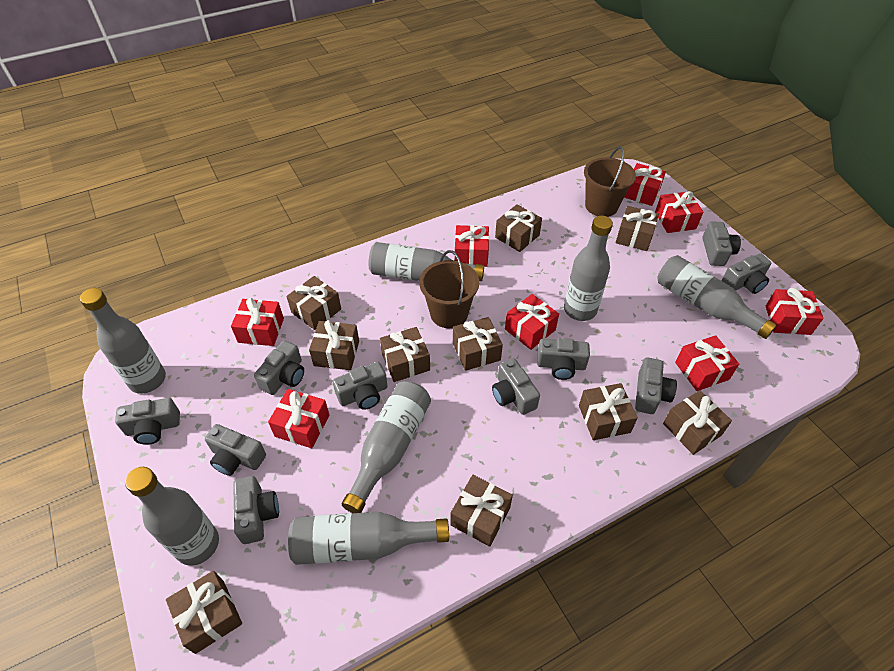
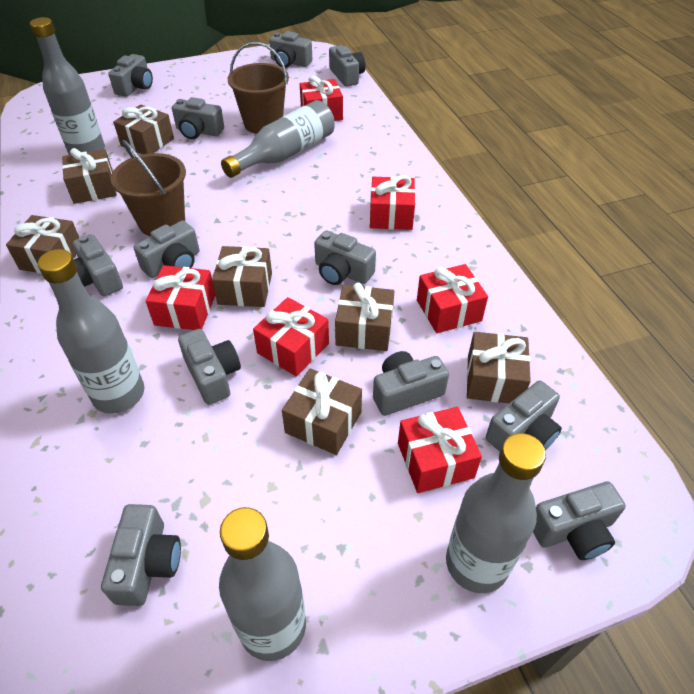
brown gift: 10 -> 7
grey bottle: 7 -> 5
grey camera: 10 -> 12
red gift: 8 -> 6

